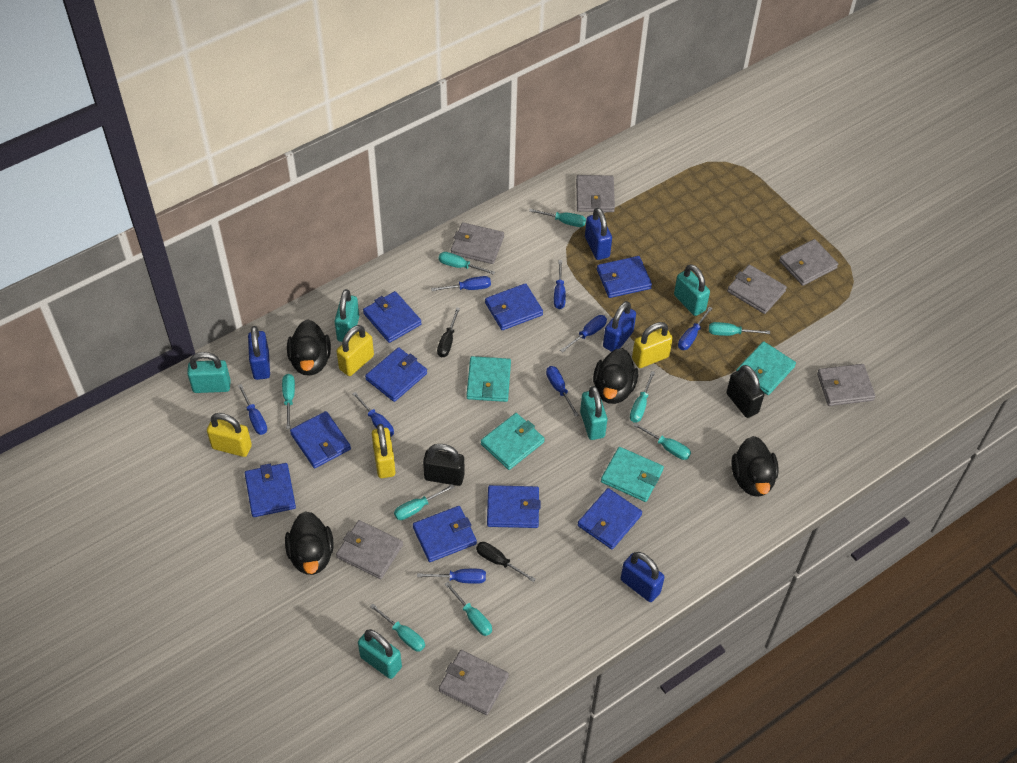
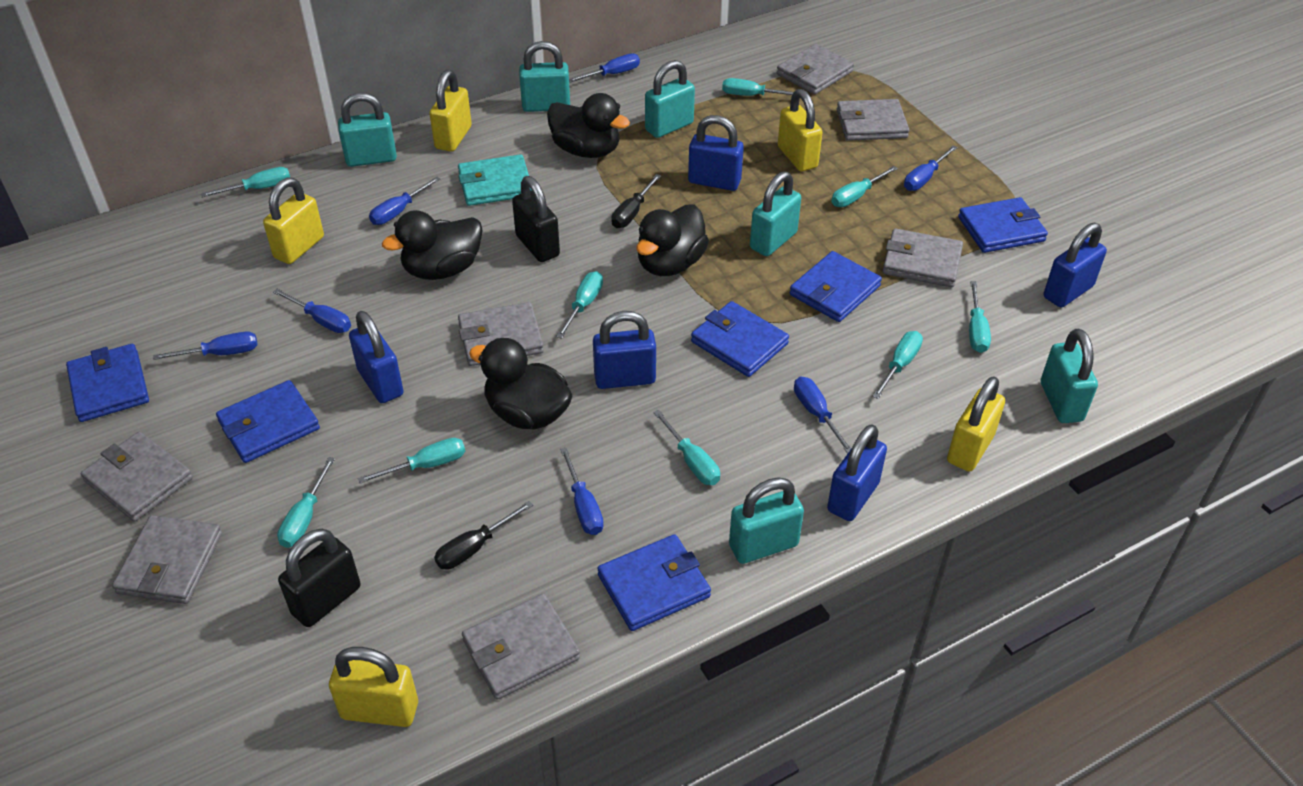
blue padlock: 4 -> 5
blue screwdriver: 8 -> 7
blue wallet: 9 -> 6
turquoise padlock: 5 -> 6
turquoise wallet: 4 -> 1
yellow padlock: 4 -> 5

